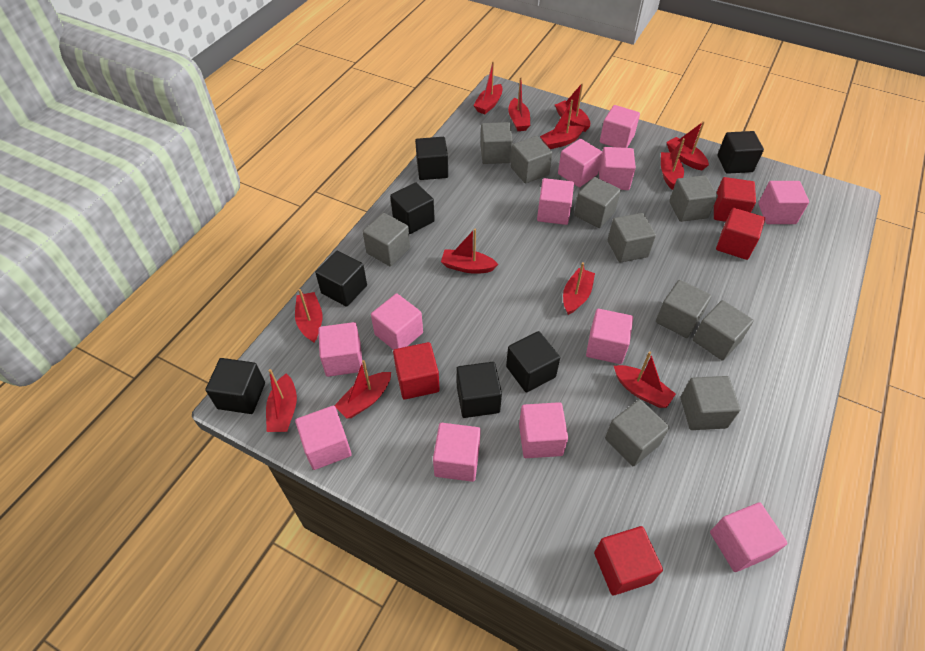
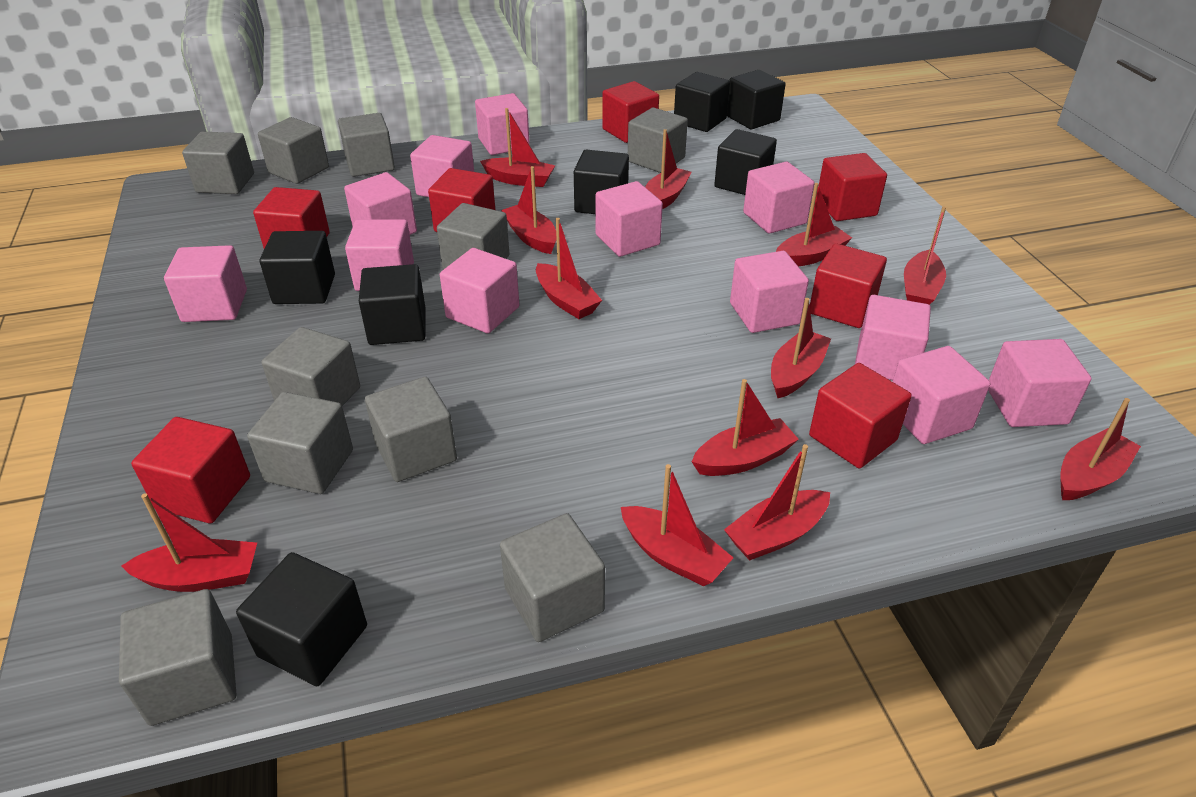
red cube: 4 -> 7

